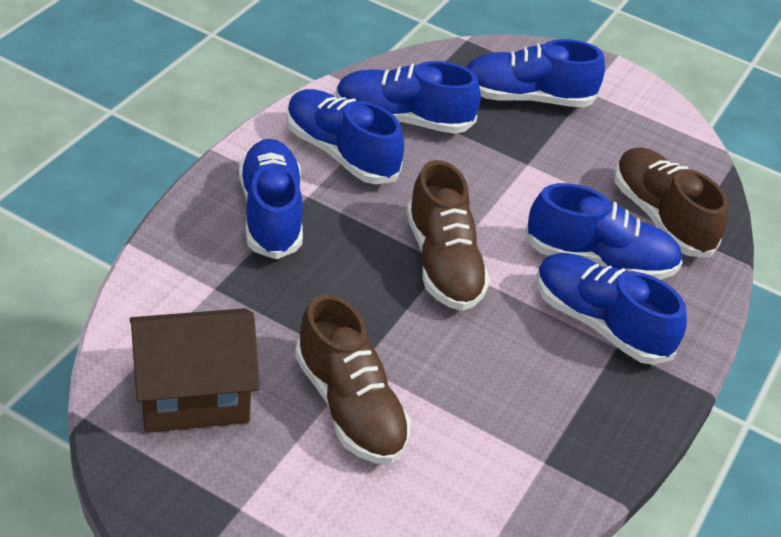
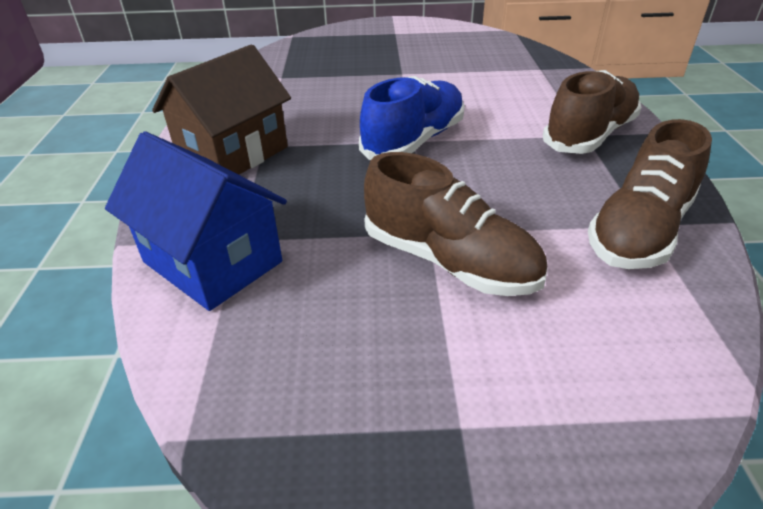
blue house: 0 -> 1
blue shoe: 6 -> 1

